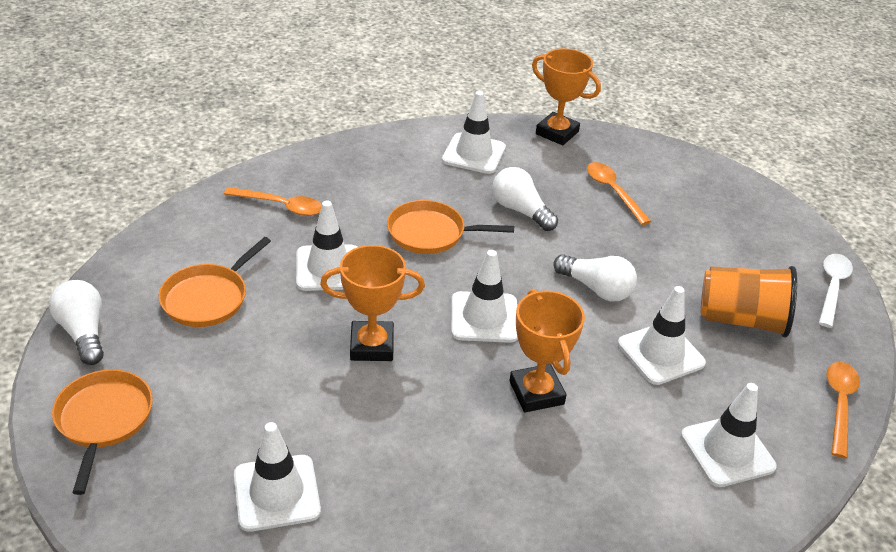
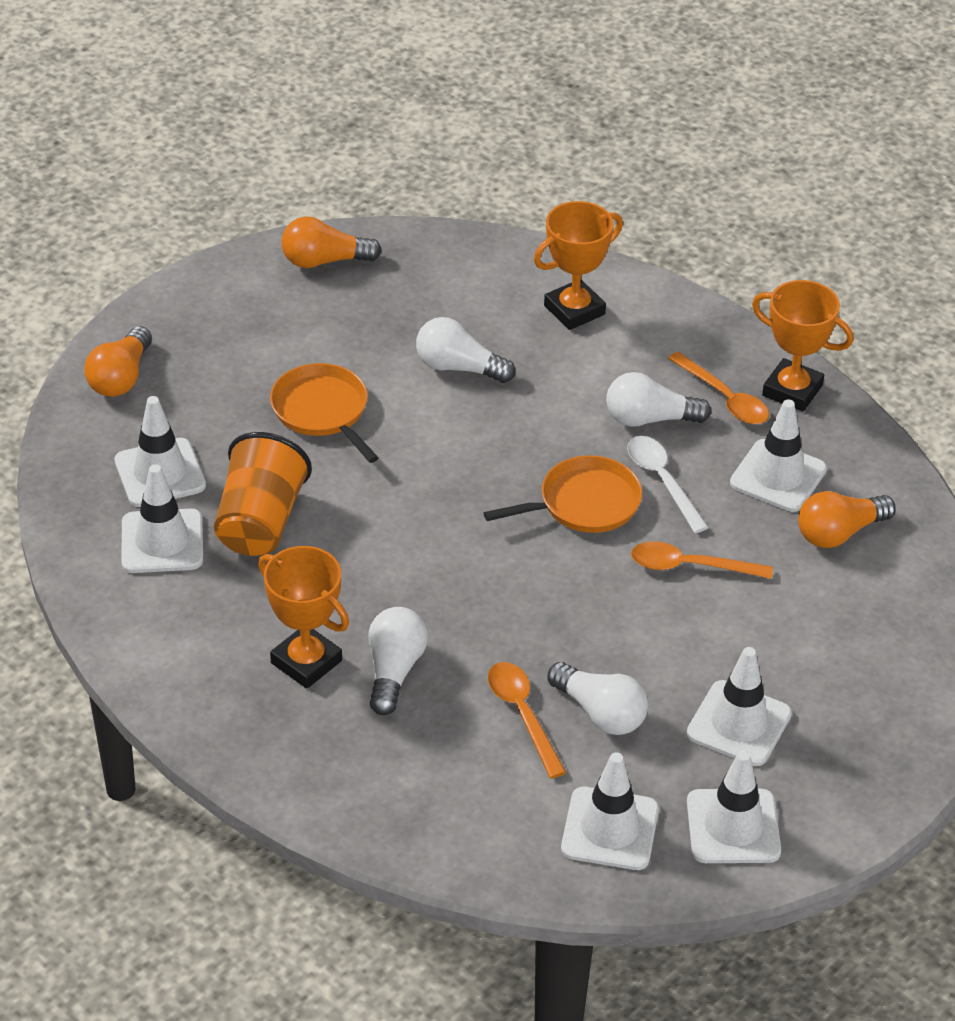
orange light bulb: 0 -> 3
orange pan: 3 -> 2
white light bulb: 3 -> 4

